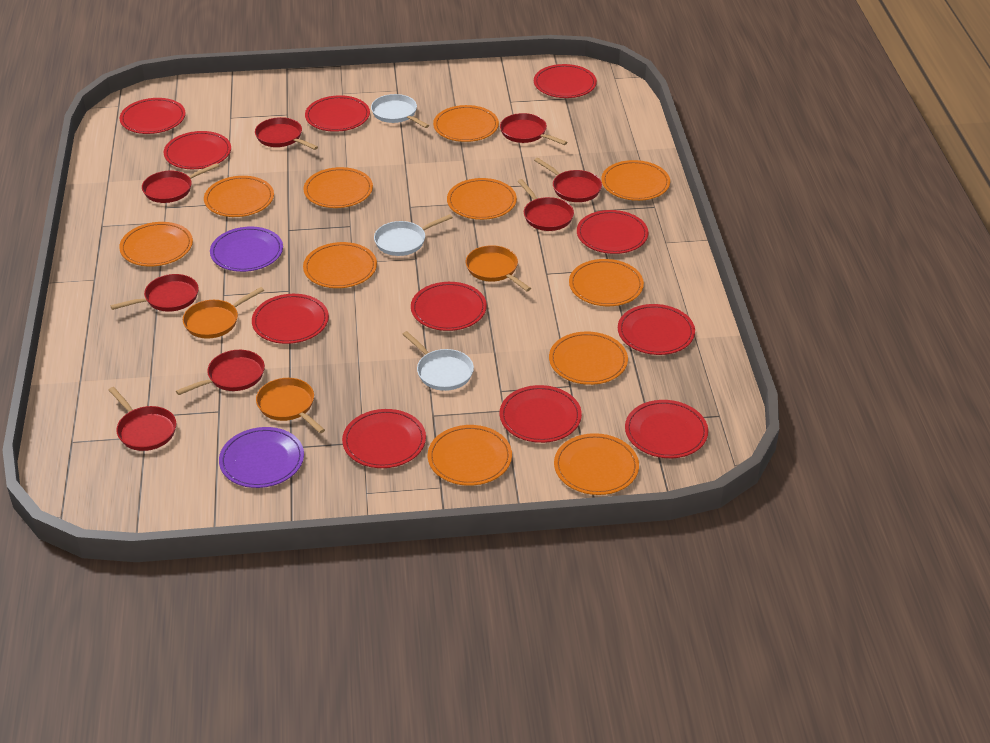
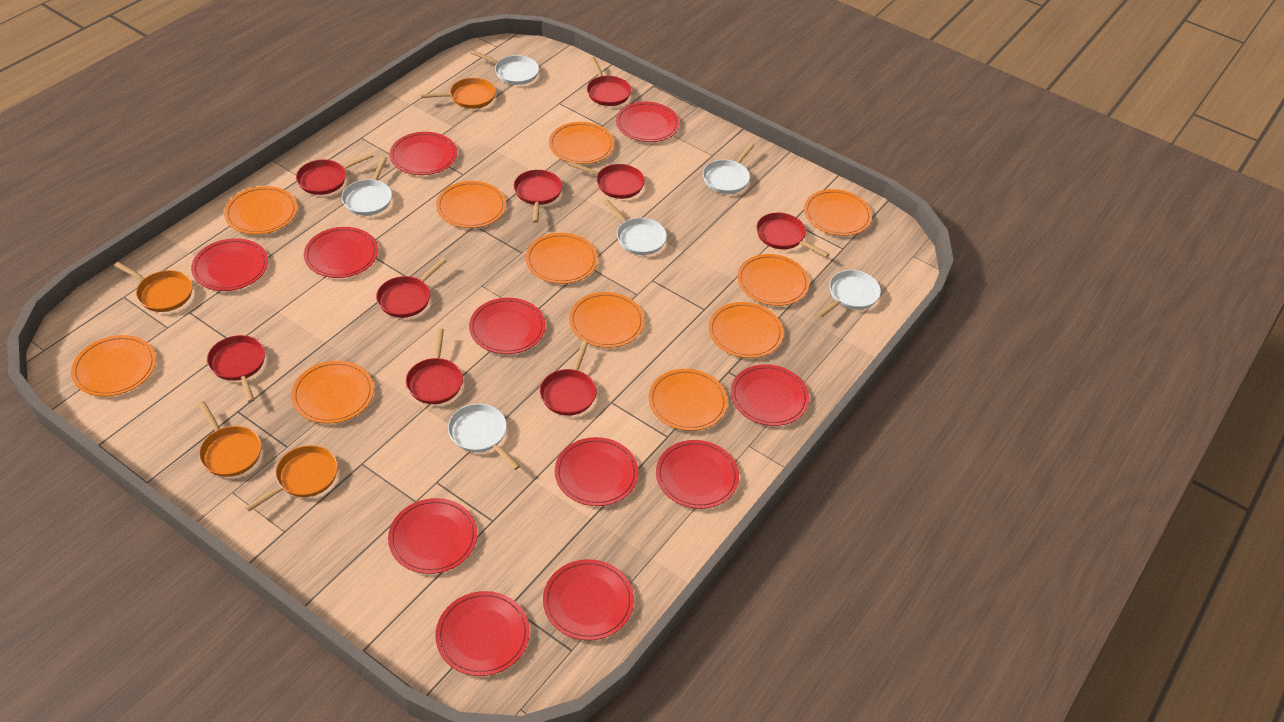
orange pan: 3 -> 4
purple plate: 2 -> 0
red pan: 8 -> 9
white pan: 3 -> 6

